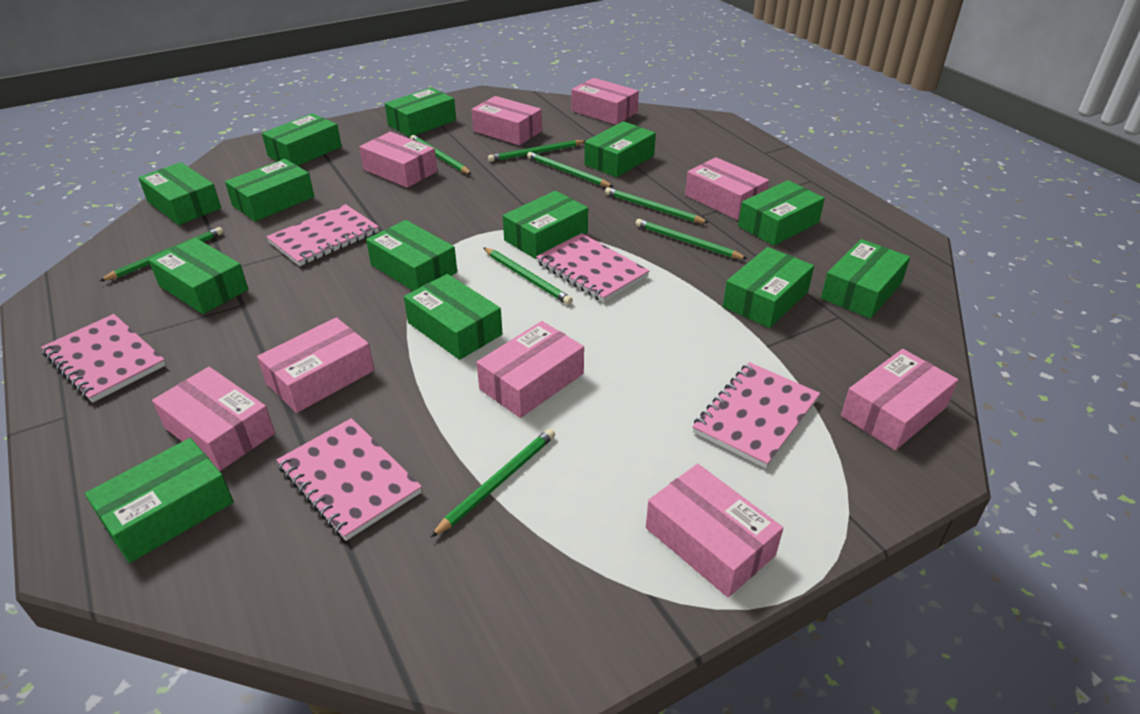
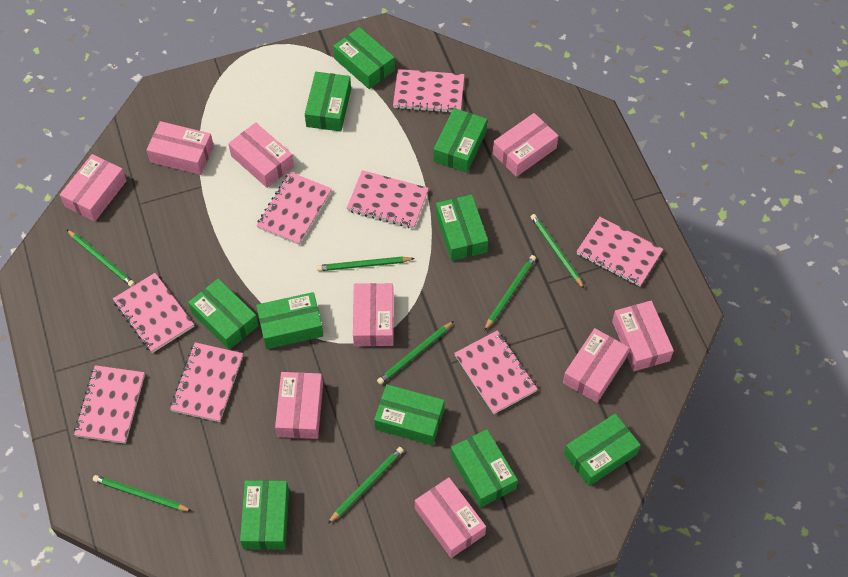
green box: 13 -> 10
green pencil: 8 -> 7
pink notebook: 5 -> 8

